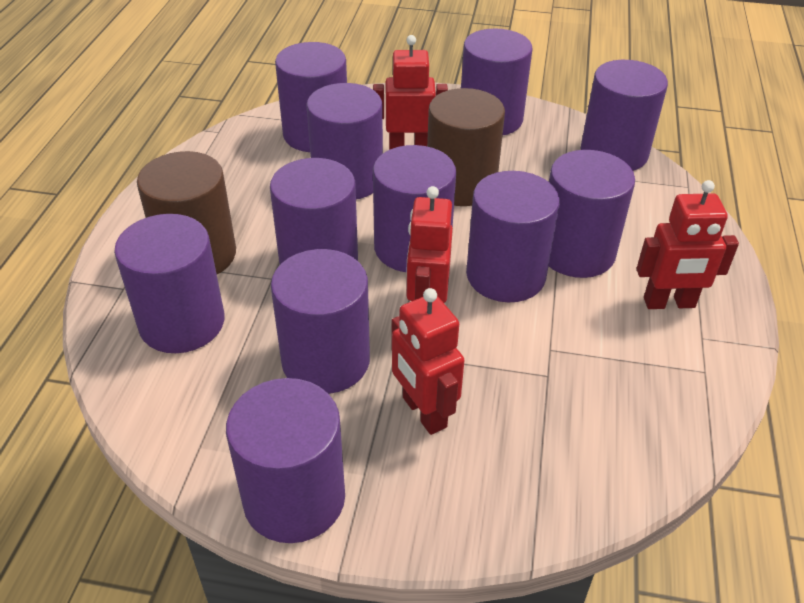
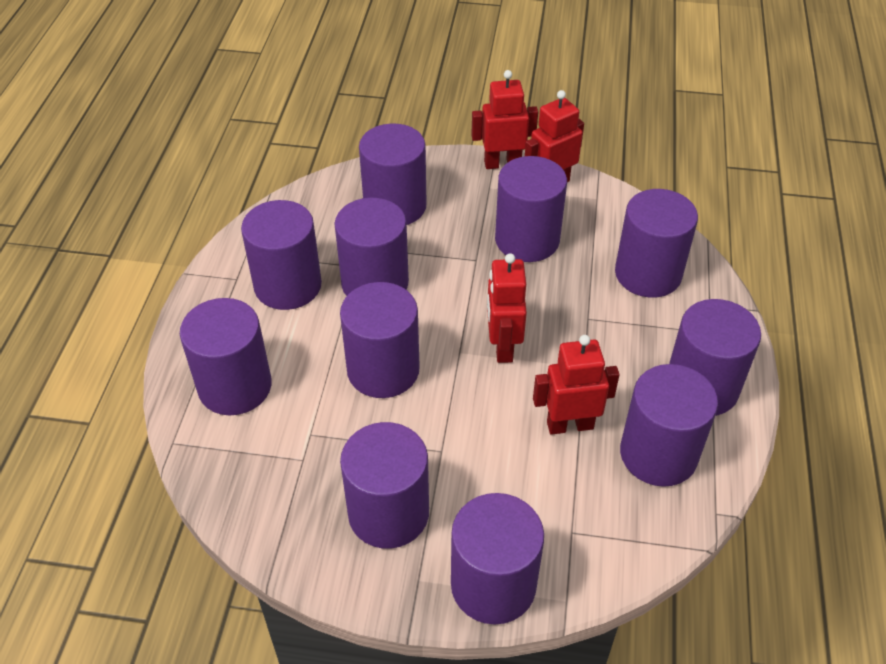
brown cylinder: 2 -> 0

